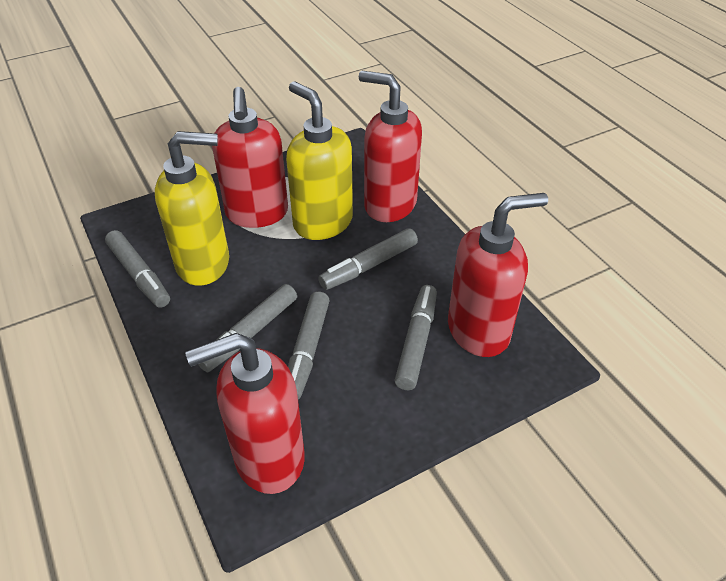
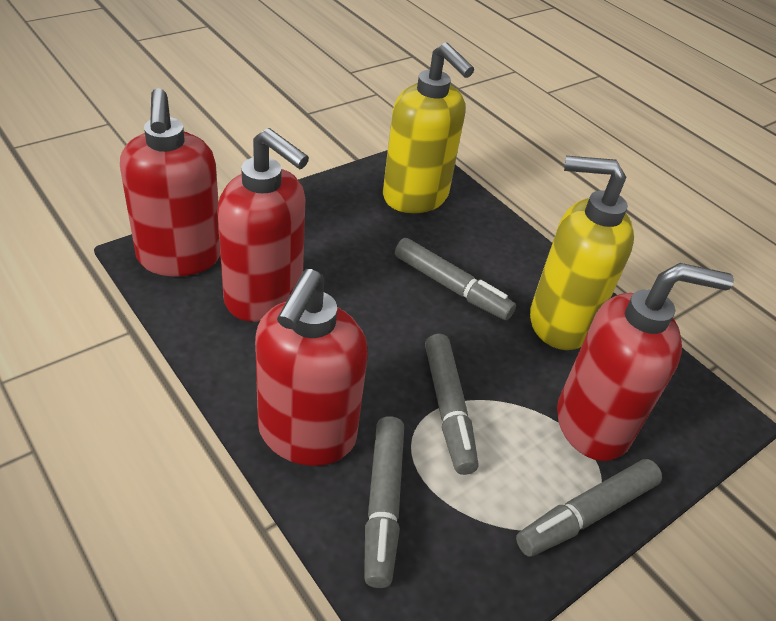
grey marker: 5 -> 4

